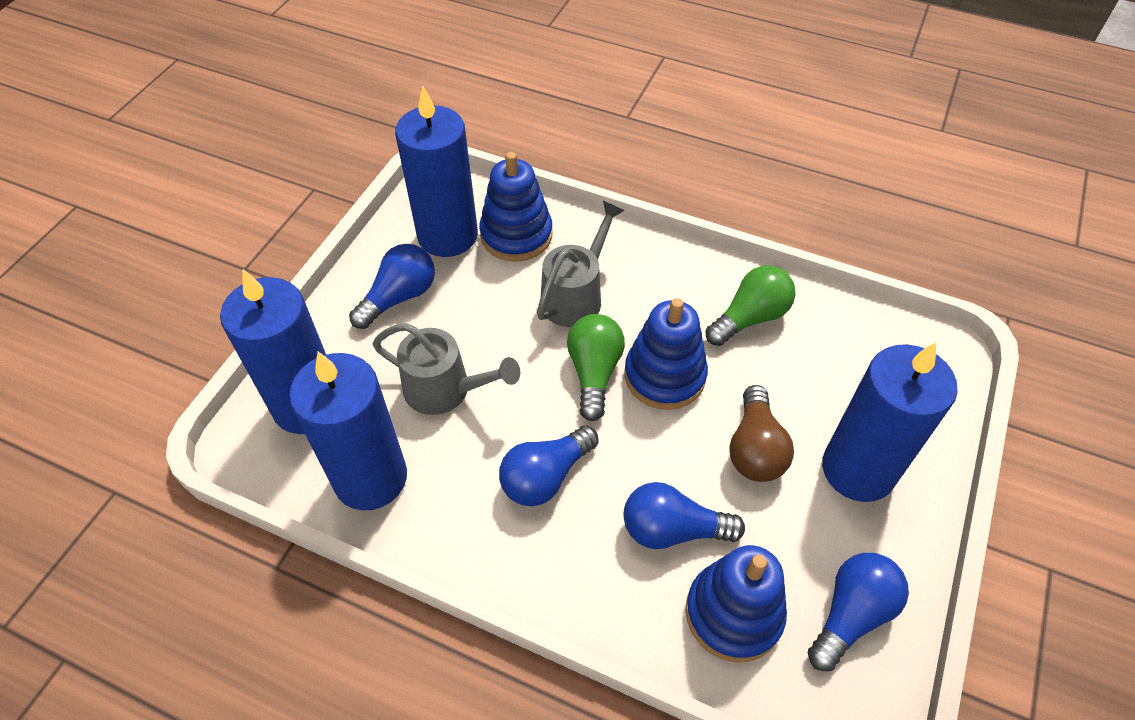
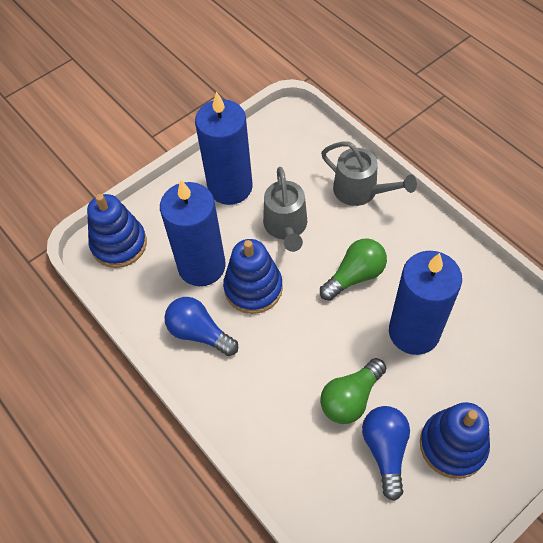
blue candle: 4 -> 3
blue light bulb: 4 -> 2
brown light bulb: 1 -> 0

